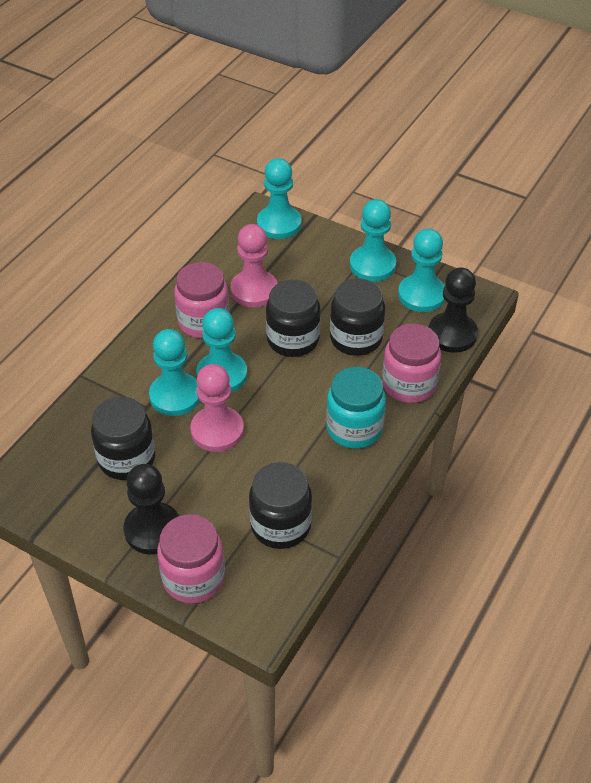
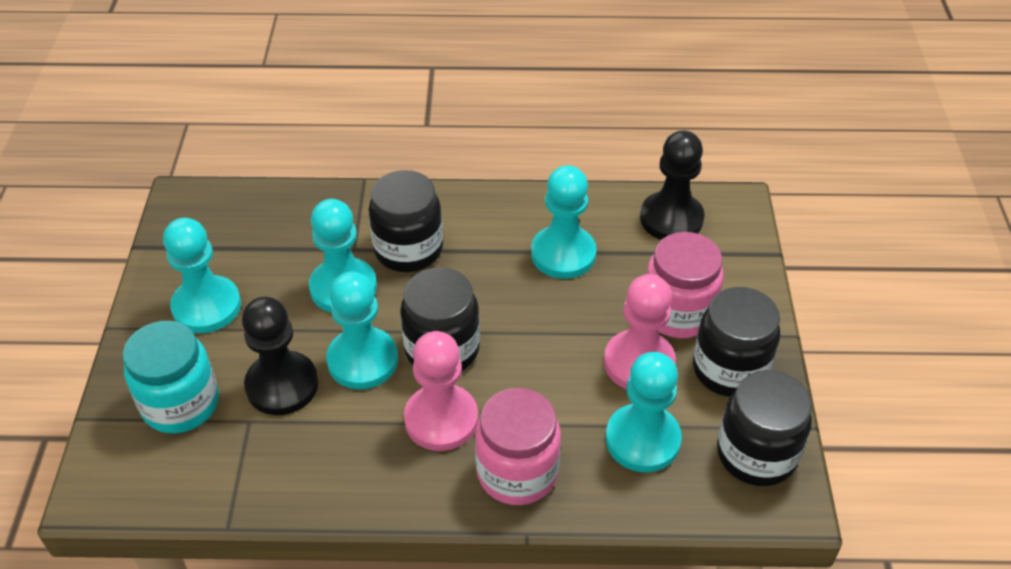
pink jar: 3 -> 2

